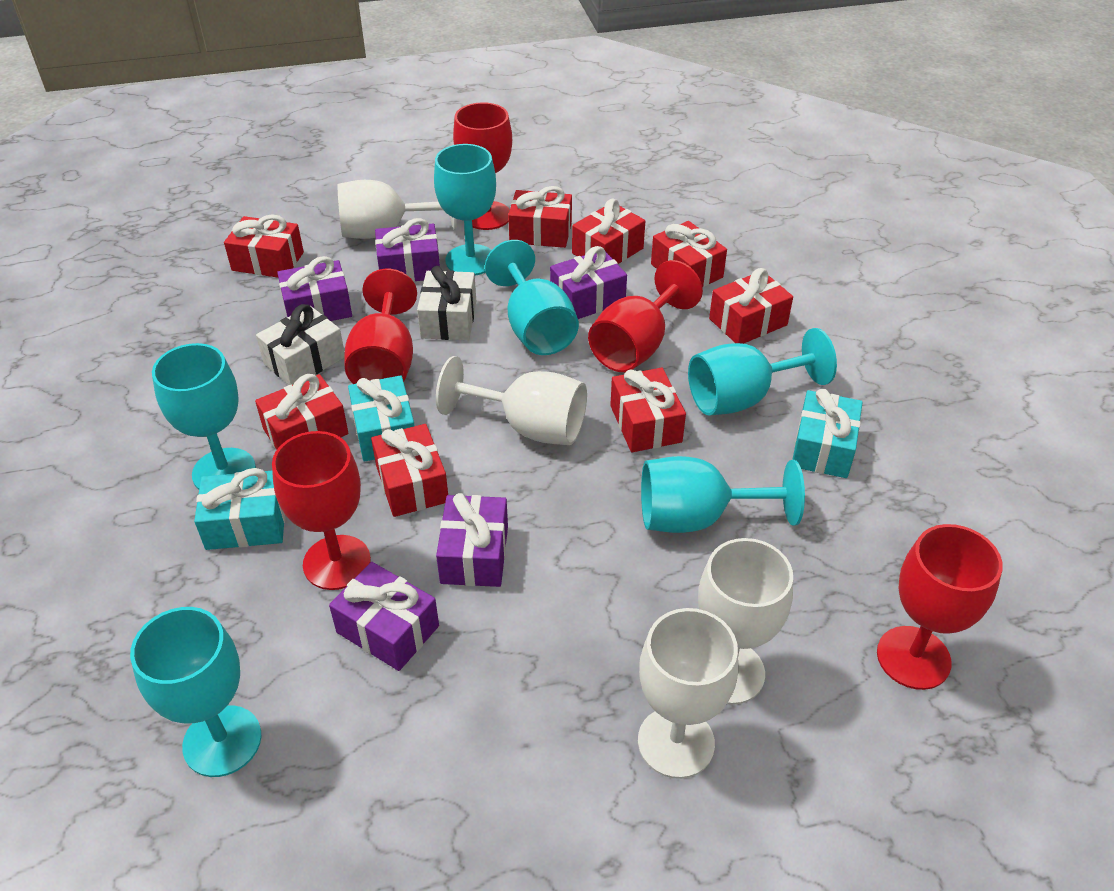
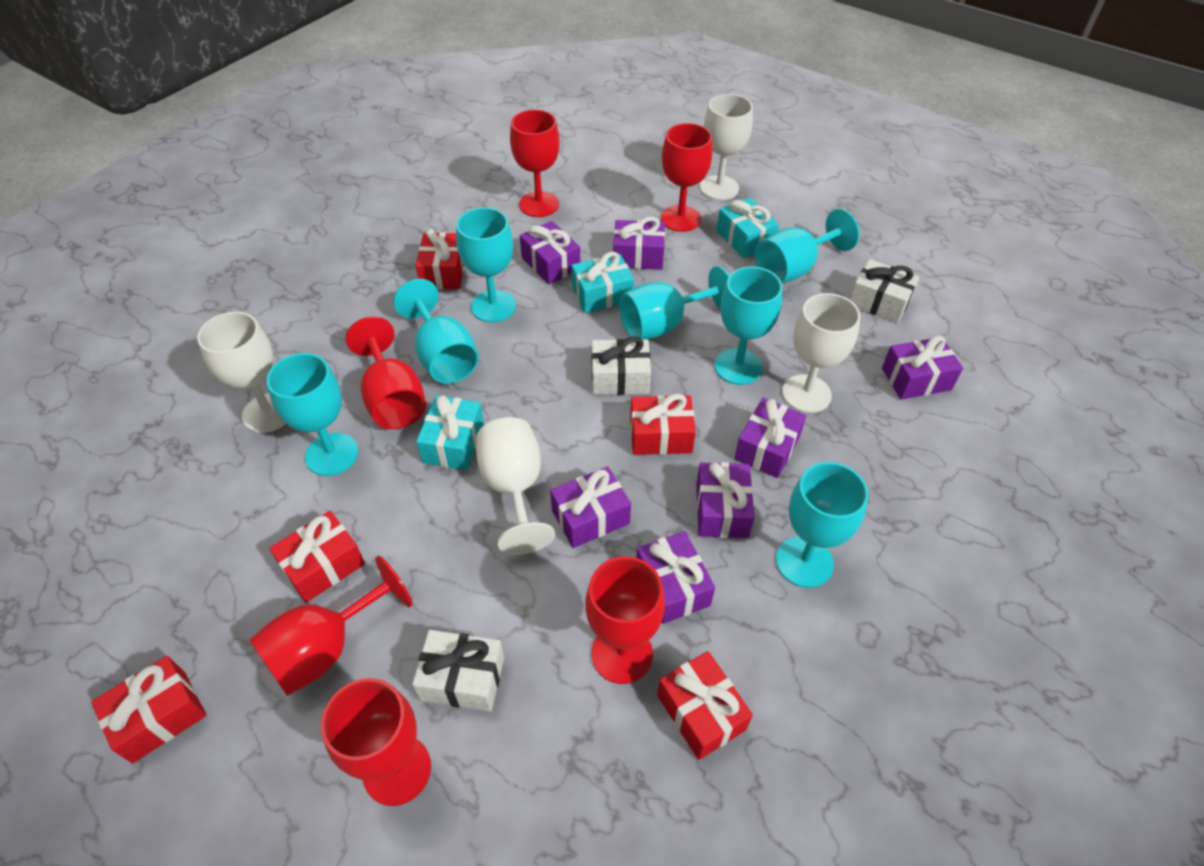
purple gift: 5 -> 7
red gift: 8 -> 5
red goblet: 5 -> 6
turquoise goblet: 6 -> 7
white gift: 2 -> 3

